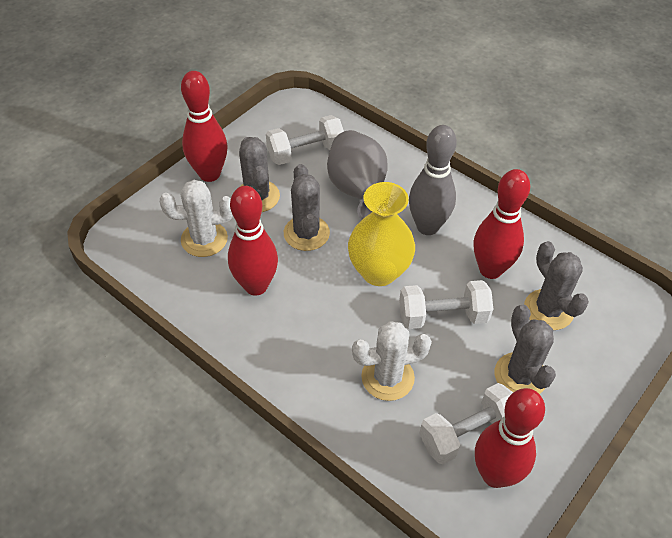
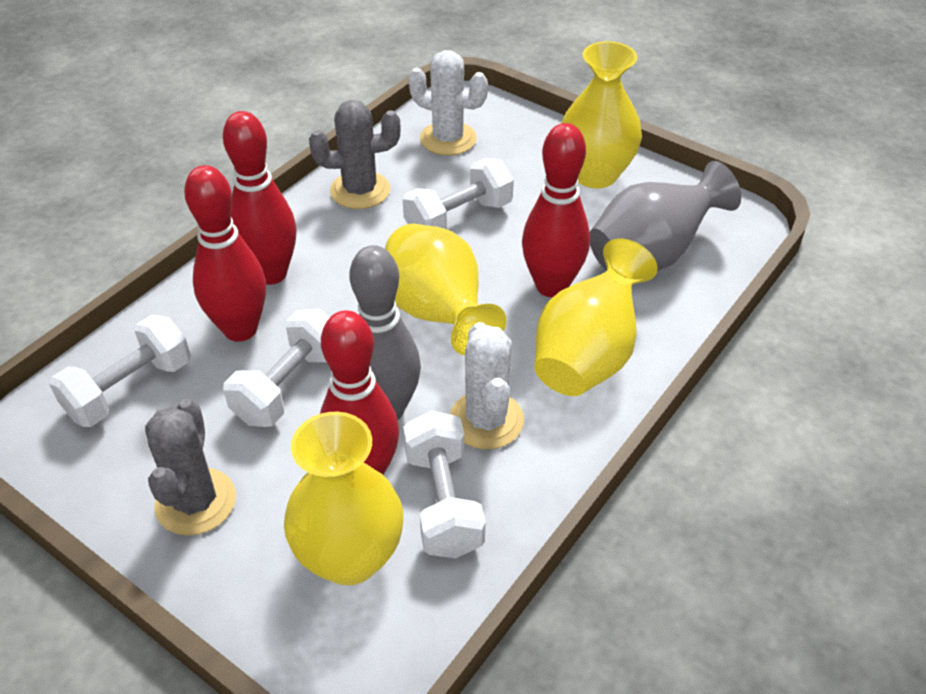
grey cactus: 4 -> 2
white dumbbell: 3 -> 4
yellow vase: 1 -> 4

